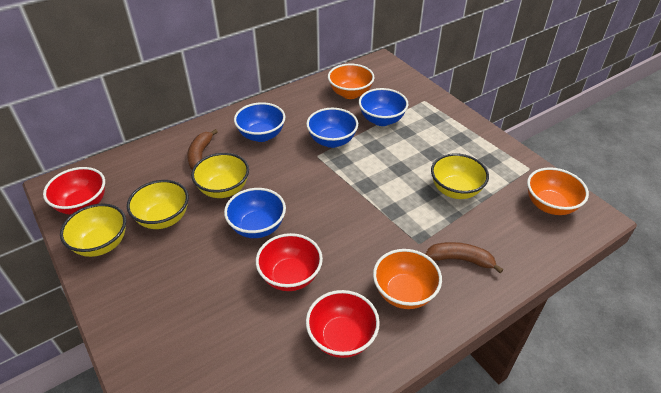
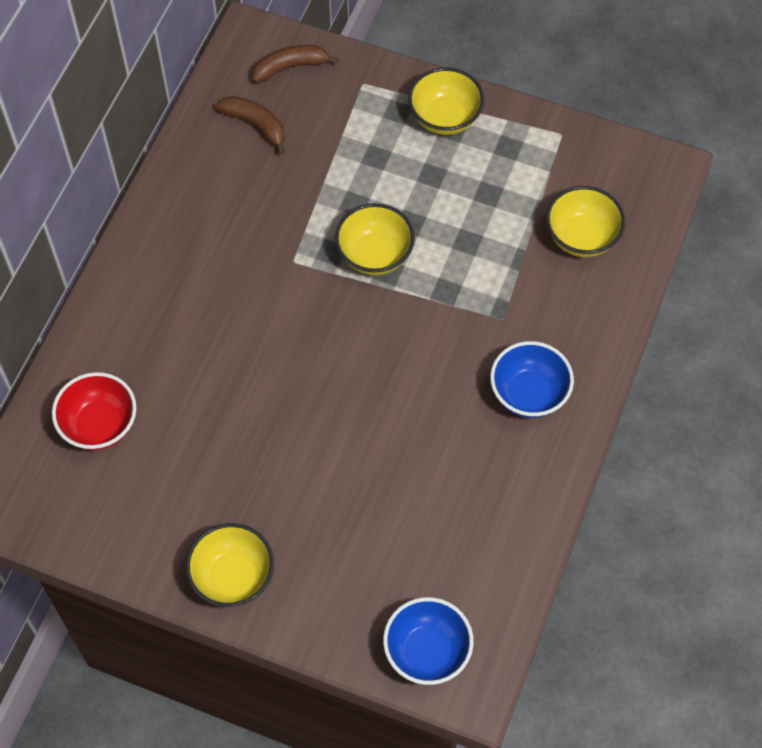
blue bowl: 4 -> 2
orange bowl: 3 -> 0
red bowl: 3 -> 1

